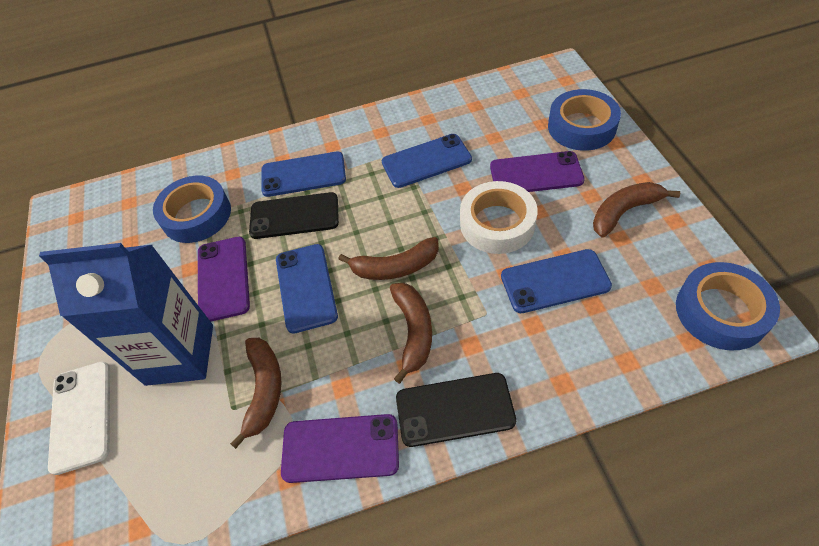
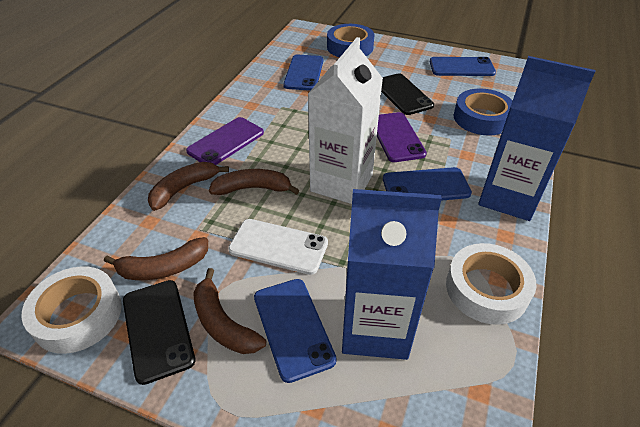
blue carton: 1 -> 2
blue tape: 3 -> 2
purple phone: 3 -> 2
white carton: 0 -> 1
white tape: 1 -> 2

